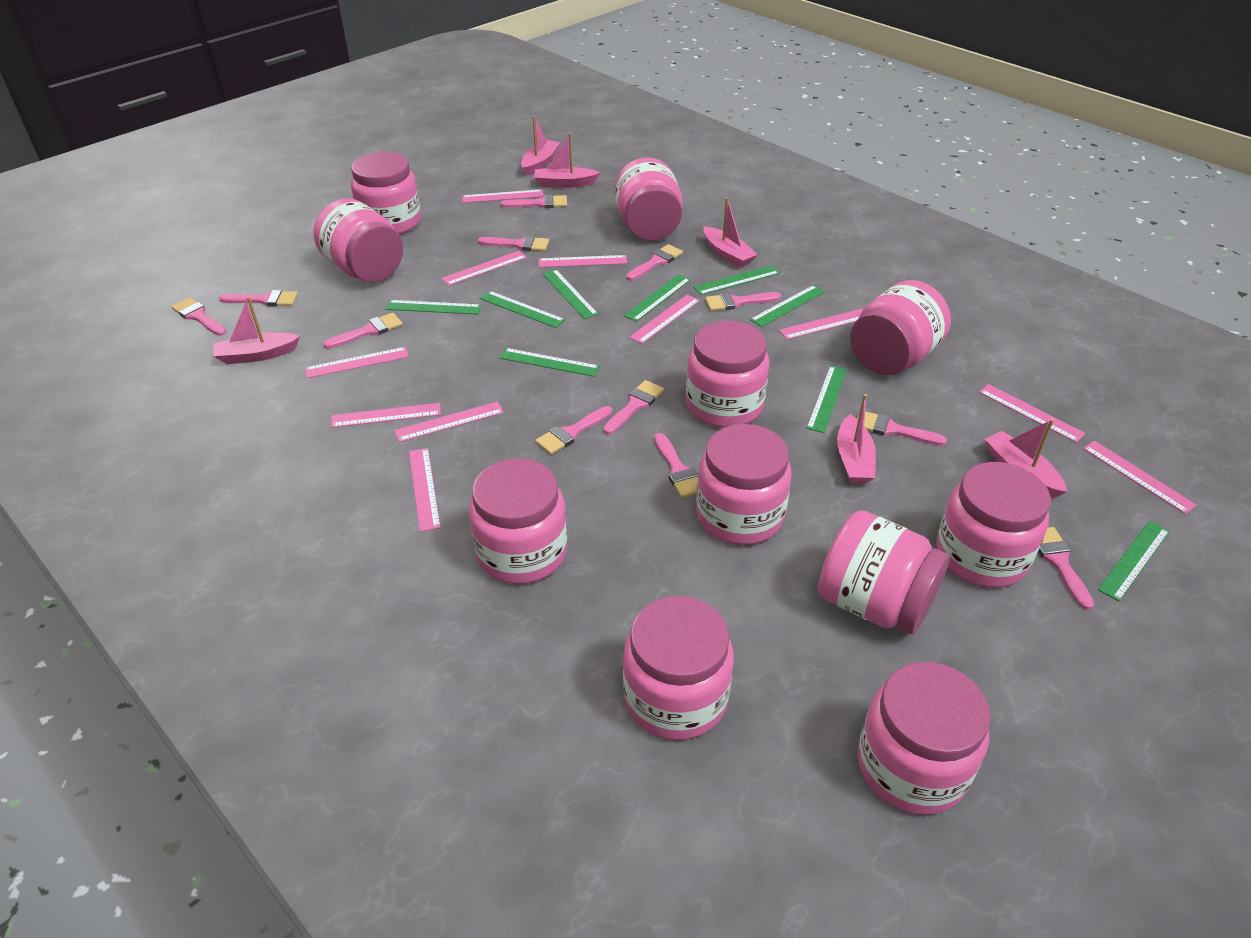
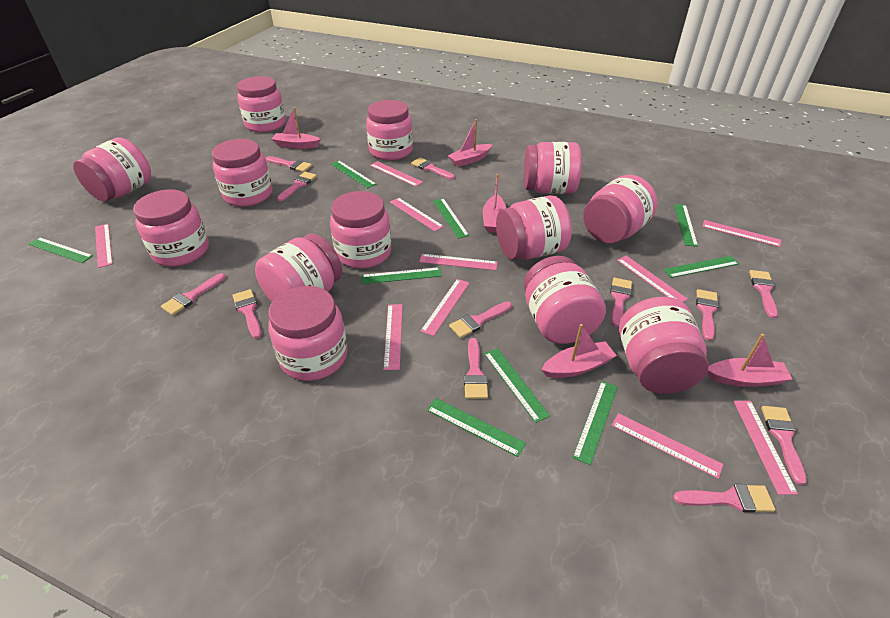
pink boat: 6 -> 5
pink jar: 11 -> 13
pink ruler: 11 -> 10

